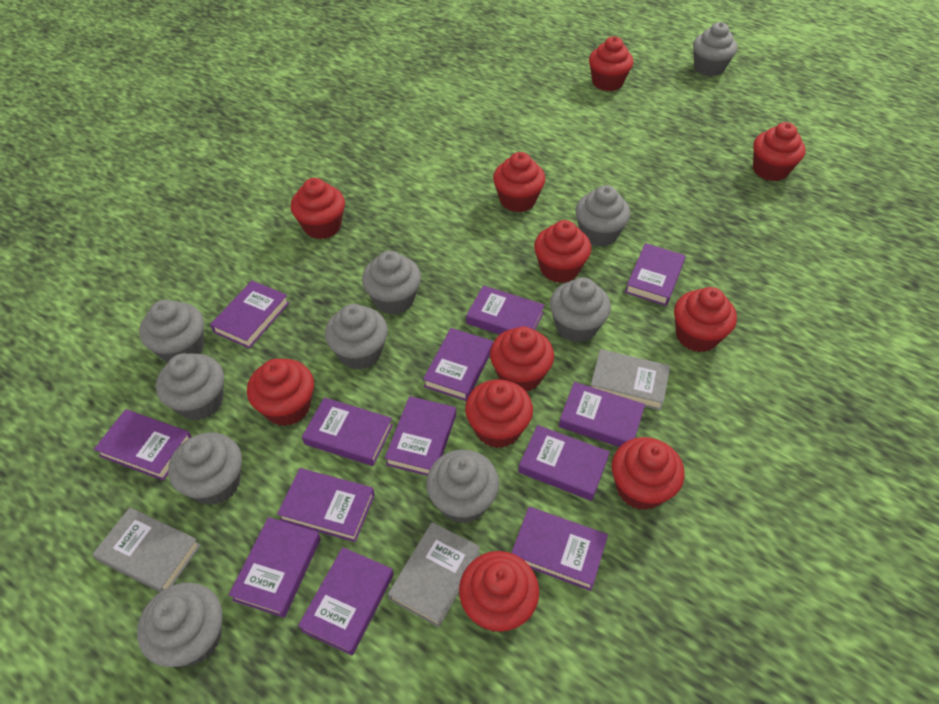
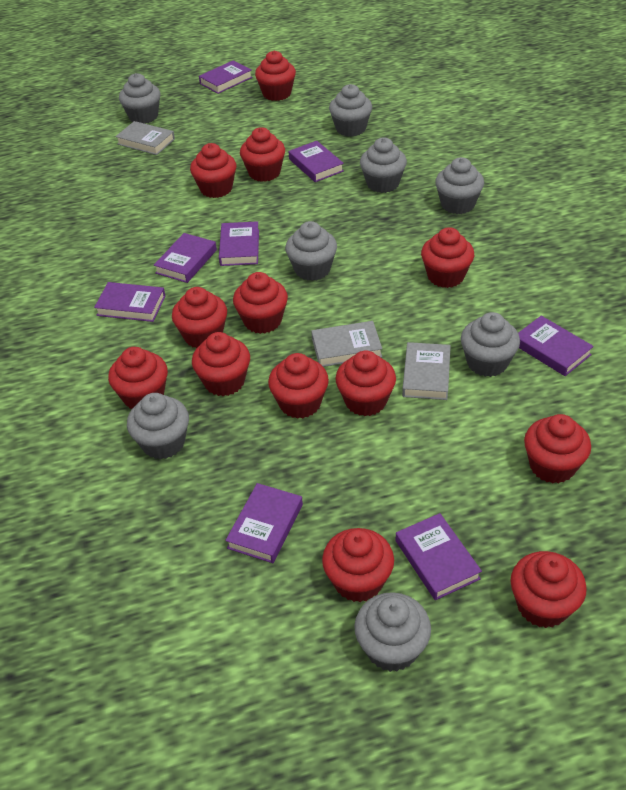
grey cupcake: 10 -> 8
purple book: 13 -> 8
red cupcake: 11 -> 13

